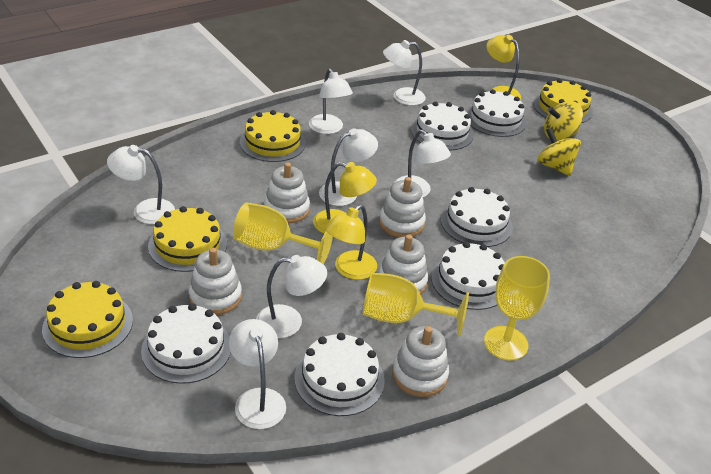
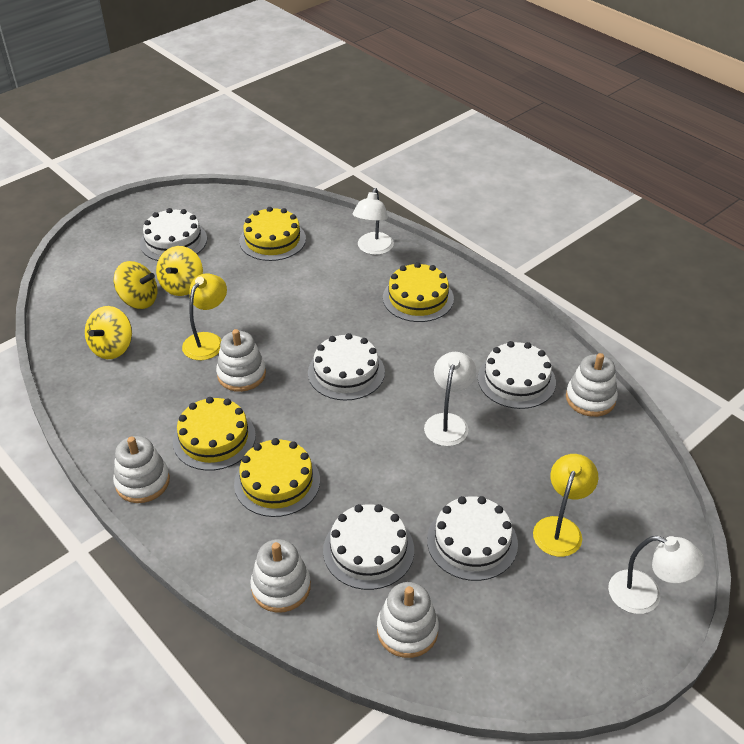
white cake: 6 -> 5
white lamp: 7 -> 3
yellow goblet: 3 -> 0
yellow lamp: 3 -> 2
yellow spinning top: 2 -> 3

